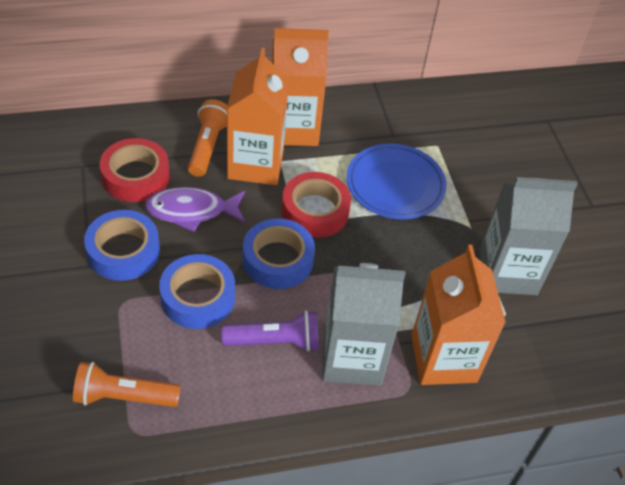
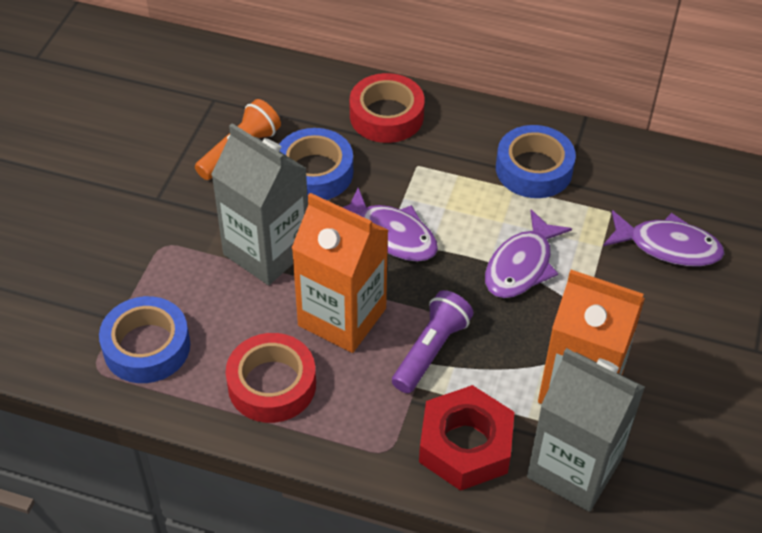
blue plate: 1 -> 0
orange carton: 3 -> 2
orange flashlight: 2 -> 1
purple fish: 1 -> 3
red nut: 0 -> 1

